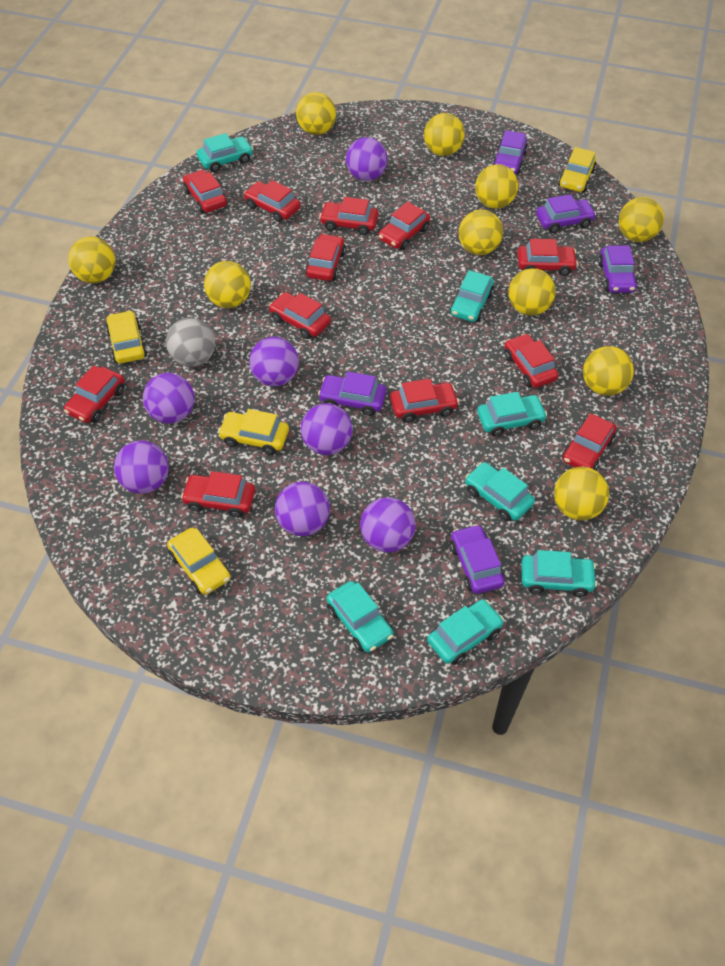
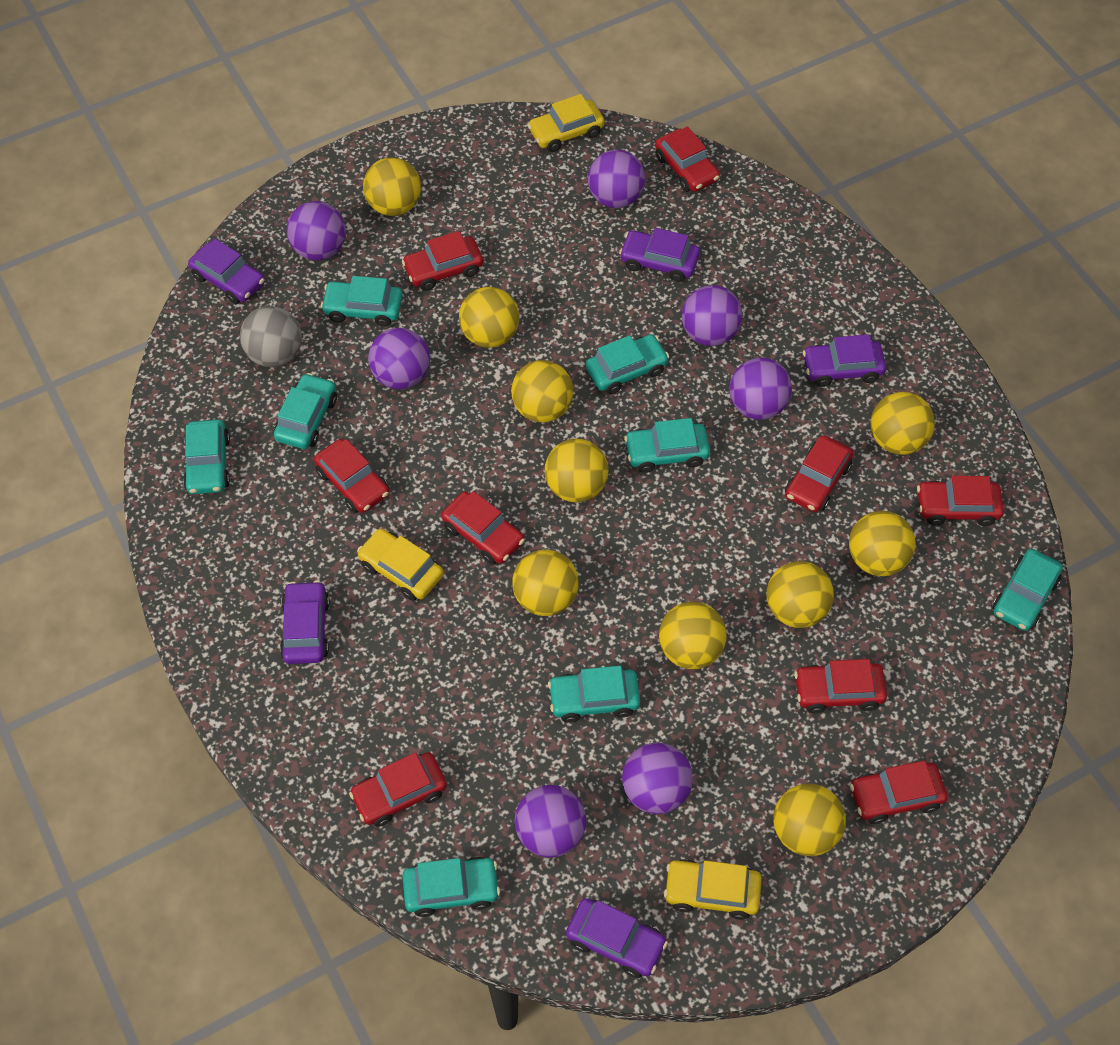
red car: 12 -> 9
turquoise car: 7 -> 8
yellow car: 4 -> 3

